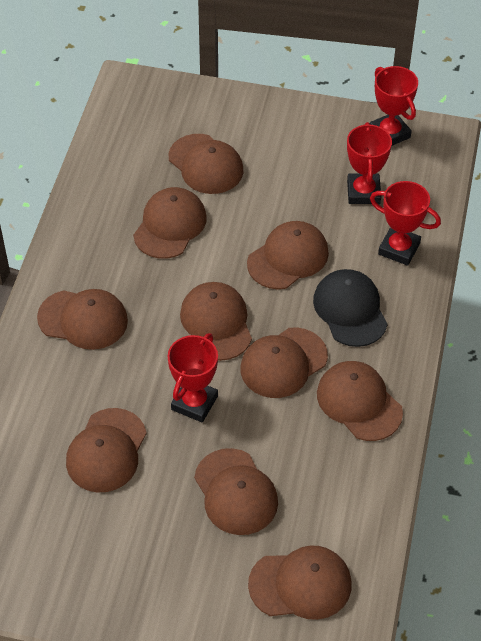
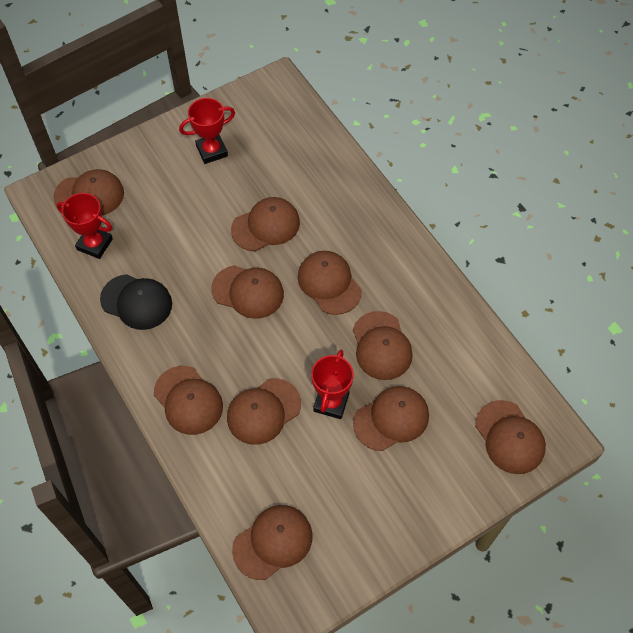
red trophy: 4 -> 3

